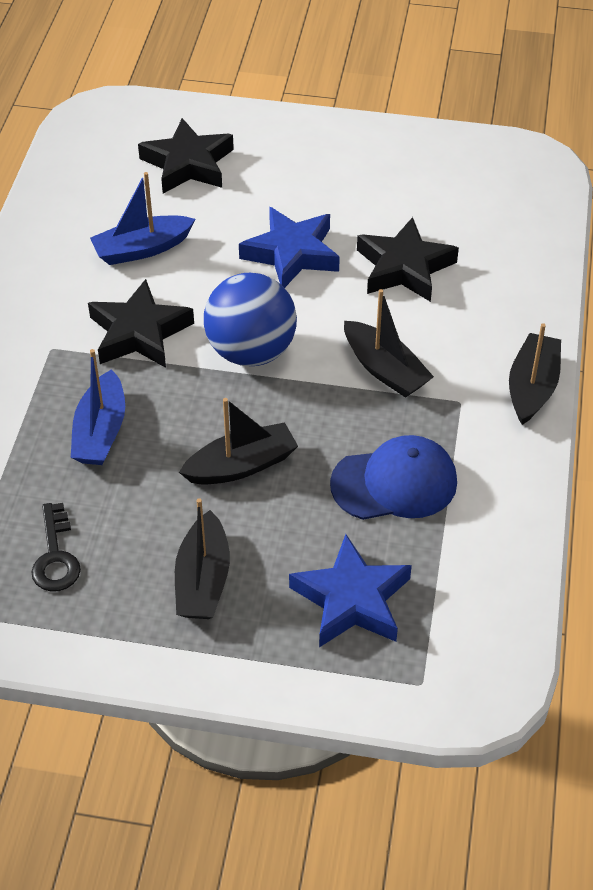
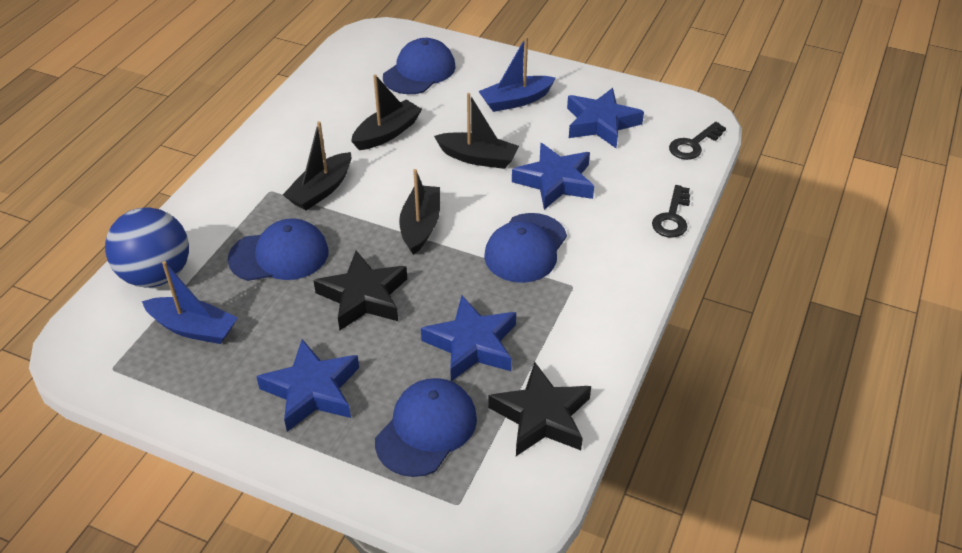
black key: 1 -> 2
black star: 3 -> 2
blue cap: 1 -> 4
blue star: 2 -> 4

